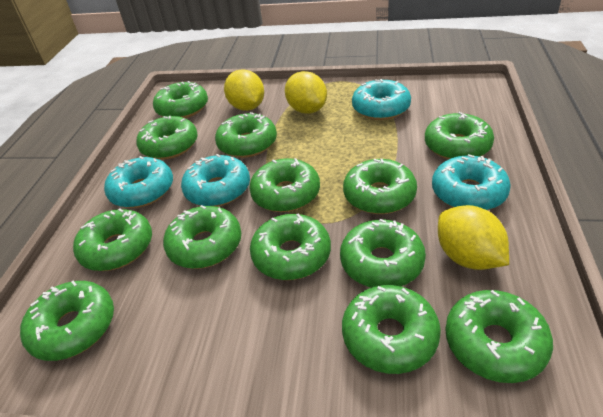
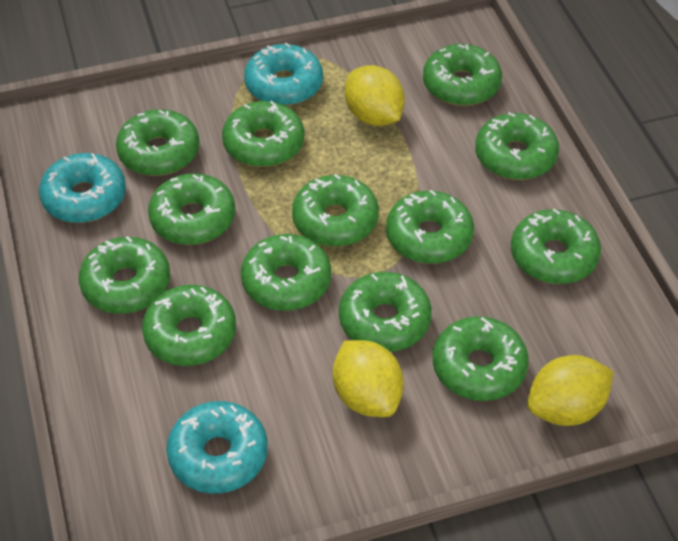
turquoise donut: 4 -> 3

